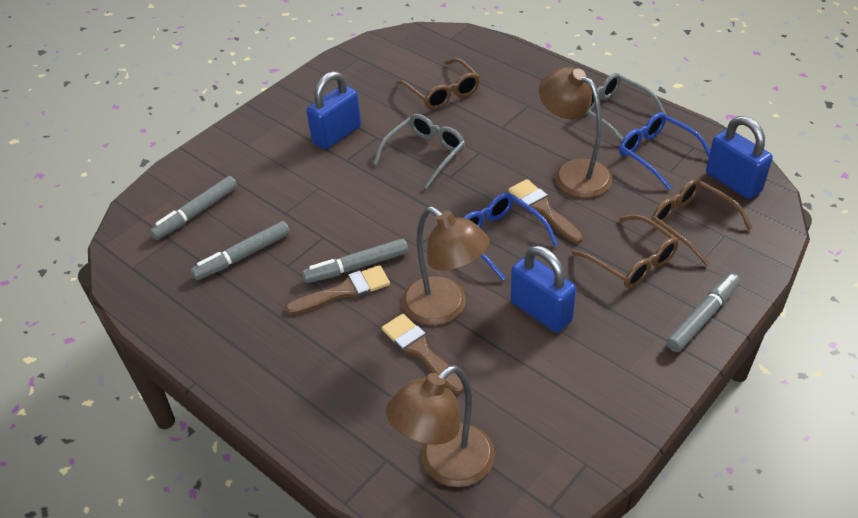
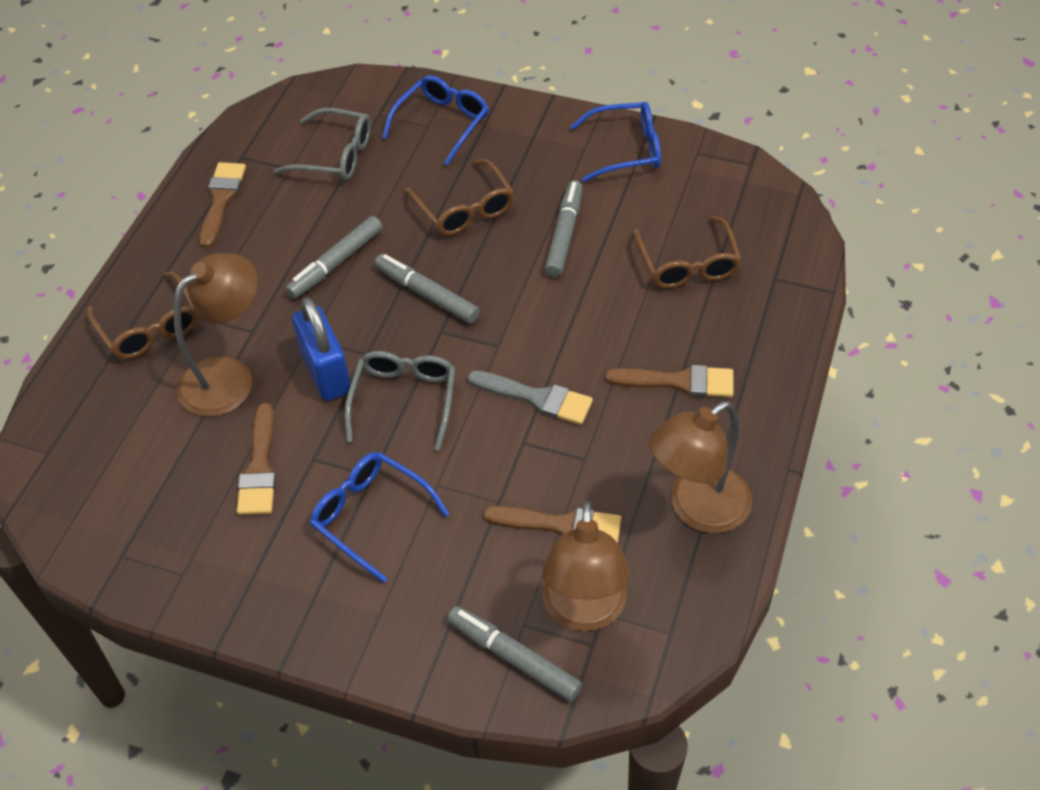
blue glasses: 2 -> 3
blue padlock: 3 -> 1
brown brush: 3 -> 4
grey brush: 0 -> 1

